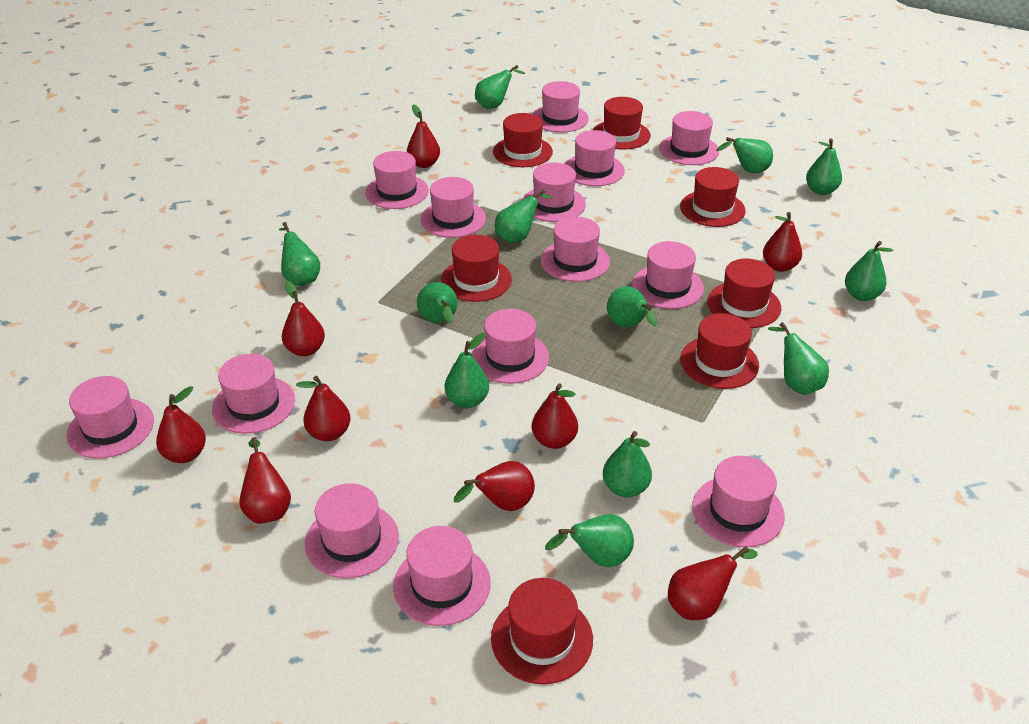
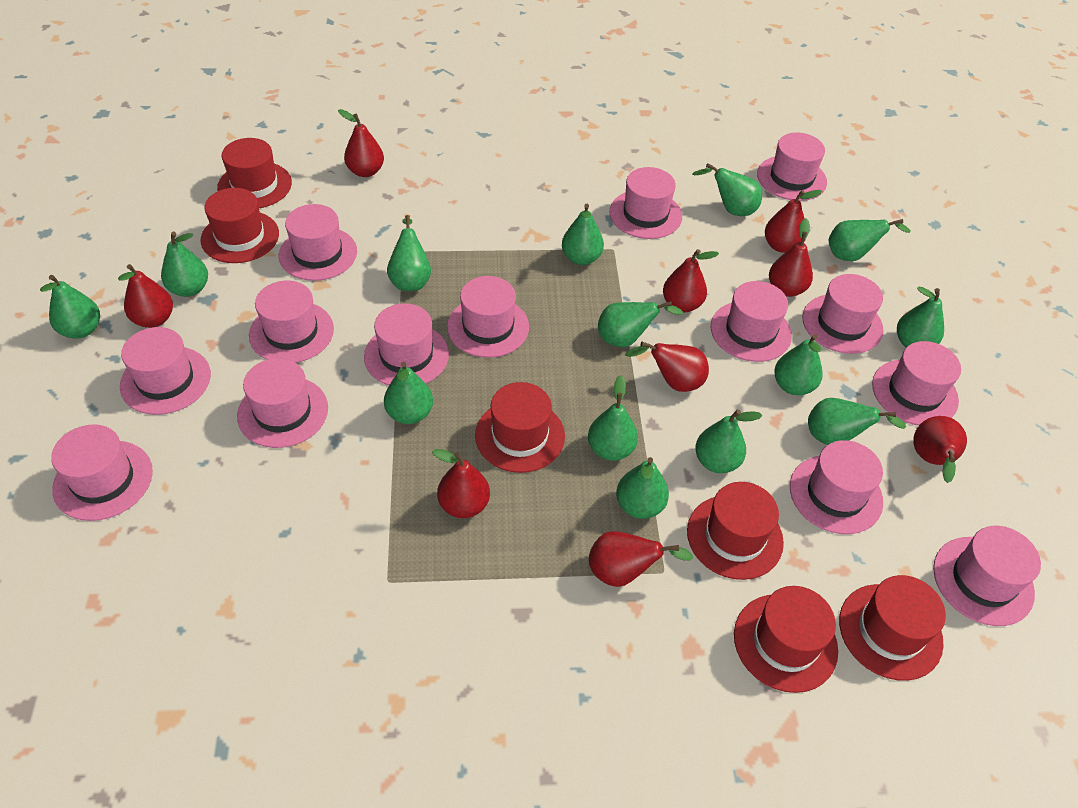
green pear: 12 -> 14
red hat: 7 -> 6

